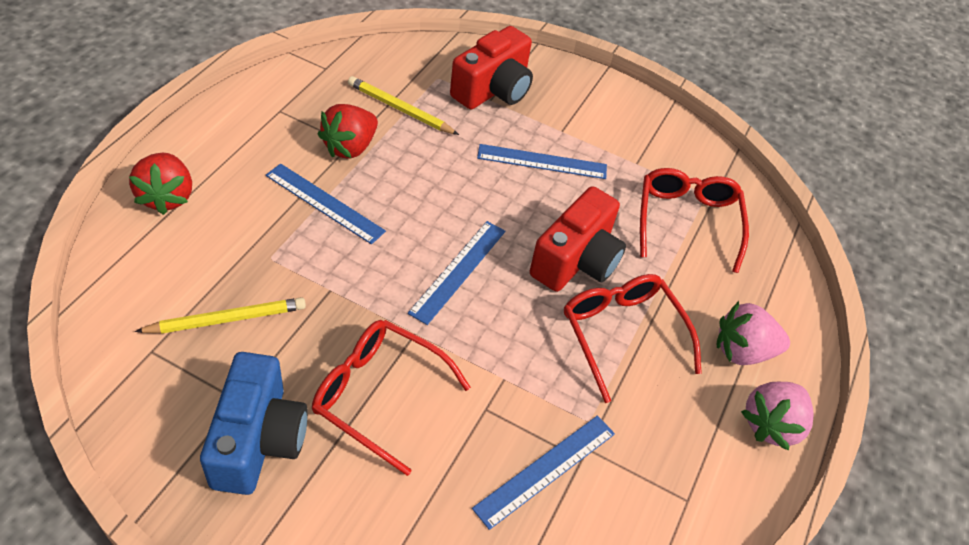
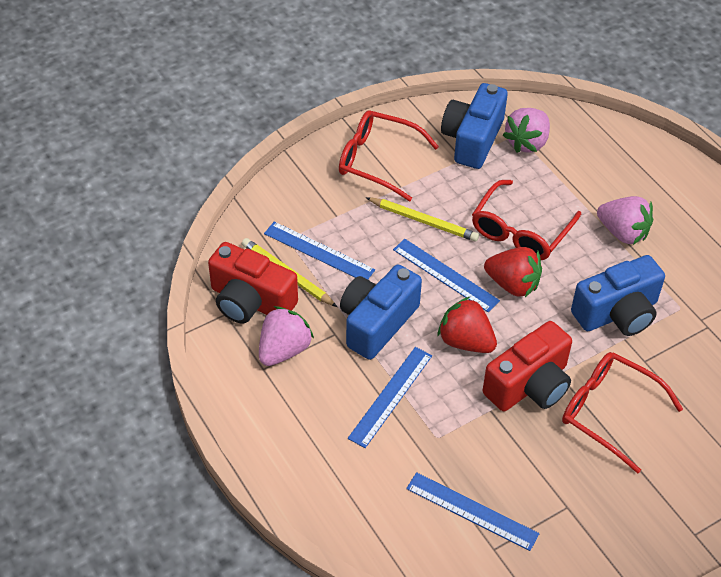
blue camera: 1 -> 3
pink strawberry: 2 -> 3

